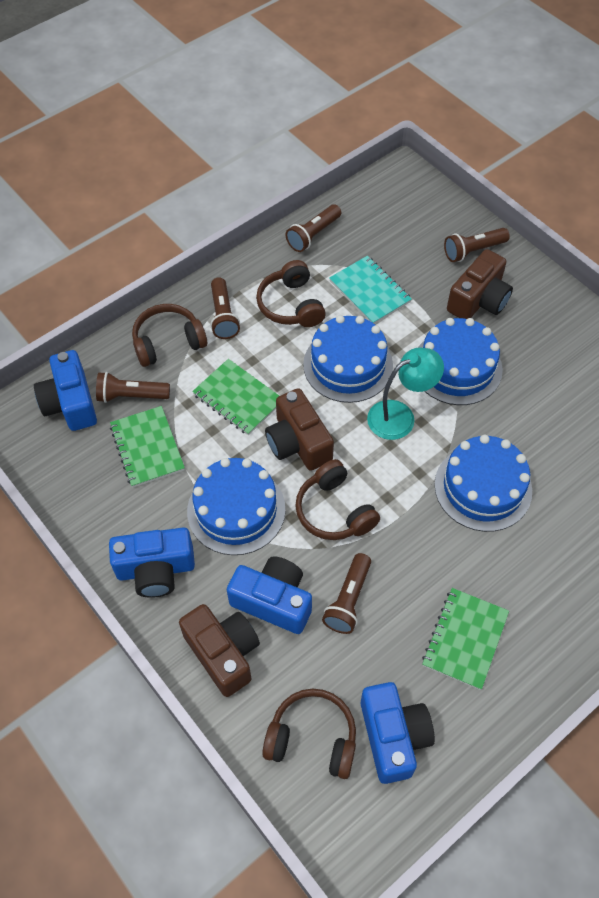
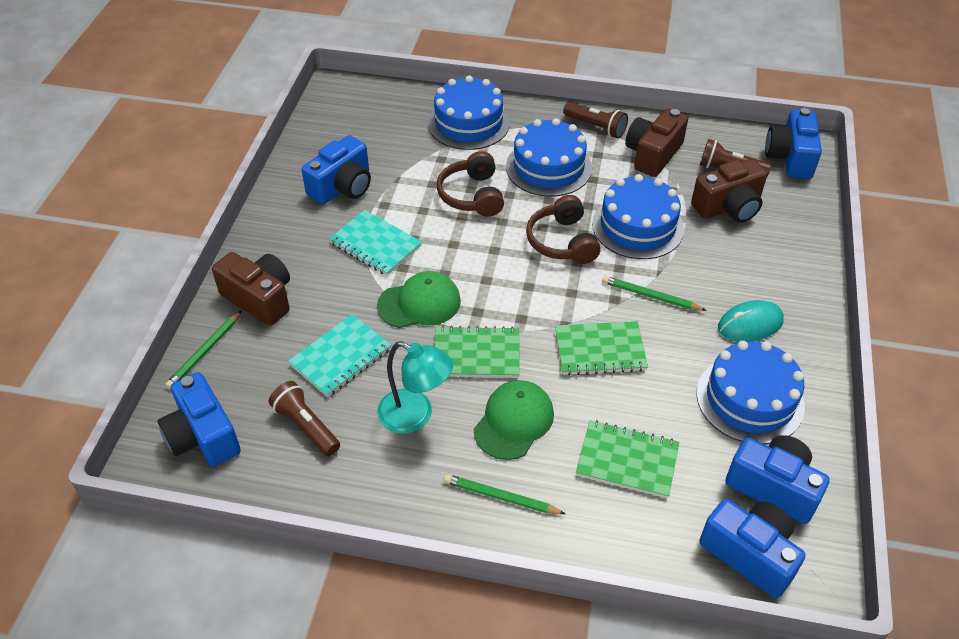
blue camera: 4 -> 5
brown flashlight: 5 -> 3
brown headphones: 4 -> 2
green cap: 0 -> 2
green pencil: 0 -> 3
turquoise mouse: 0 -> 1
turquoise notebook: 1 -> 2

